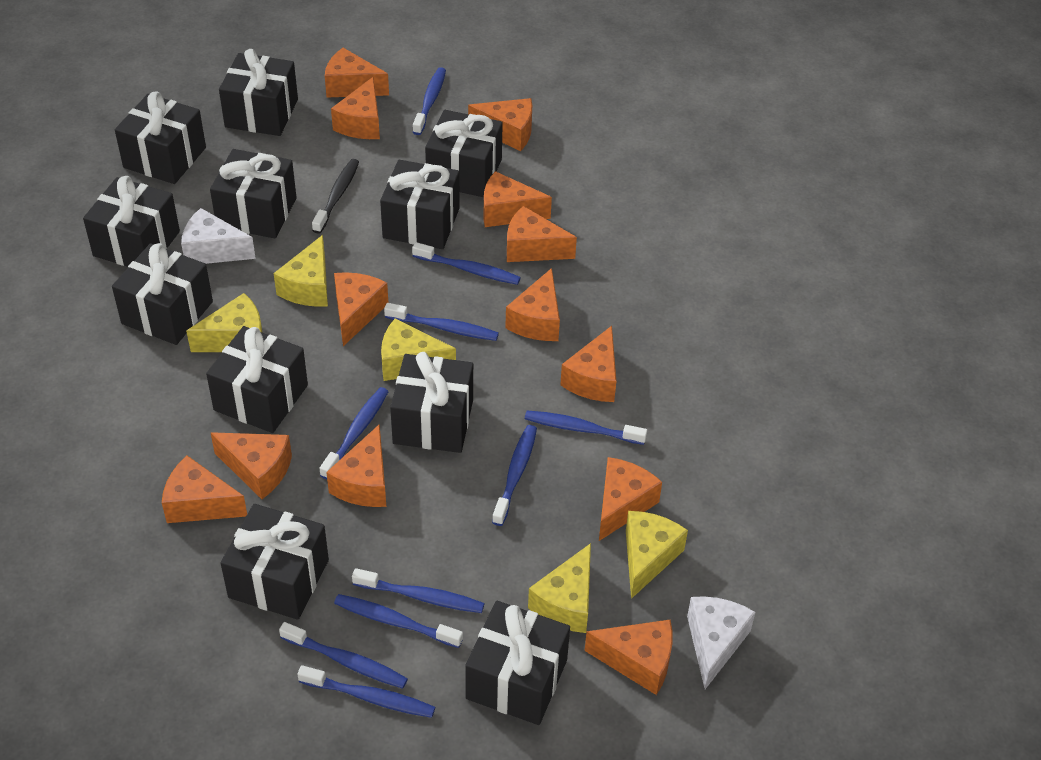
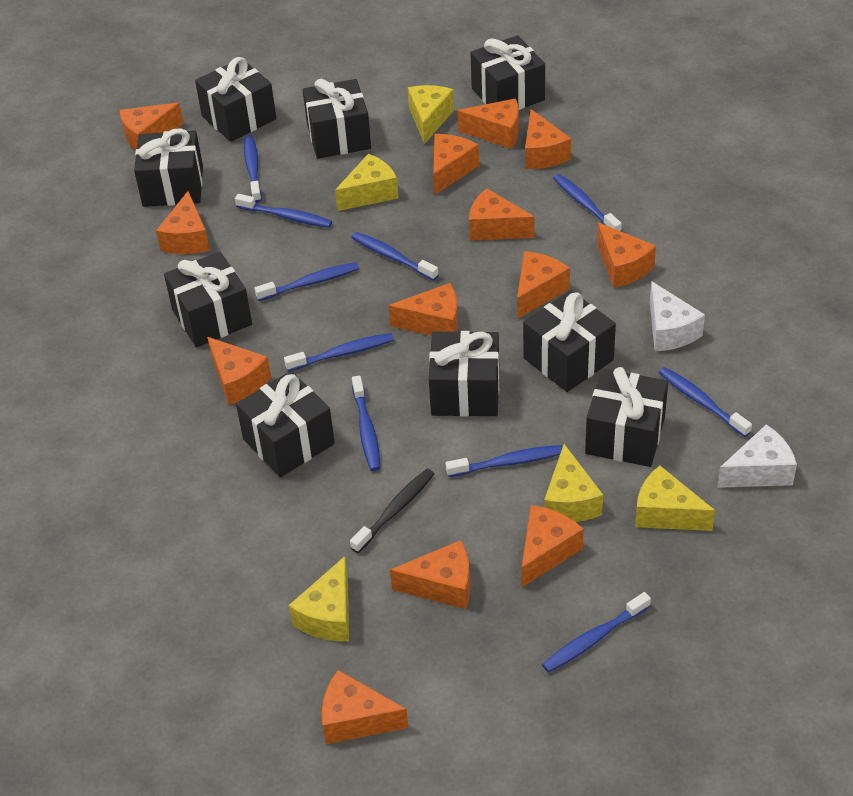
black gift: 11 -> 9

